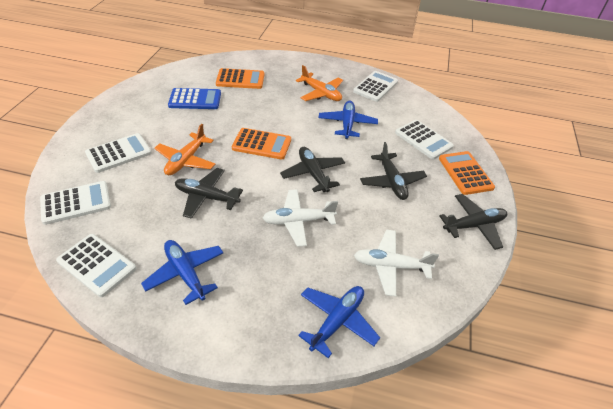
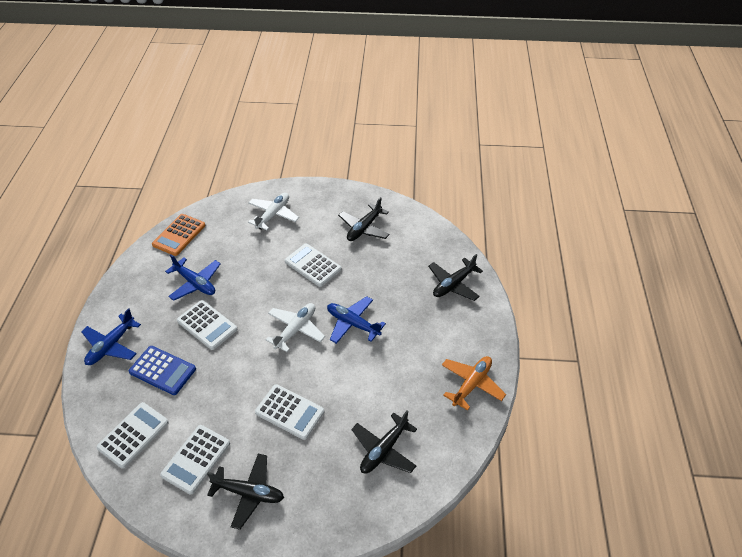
orange calculator: 3 -> 1
orange plane: 2 -> 1

